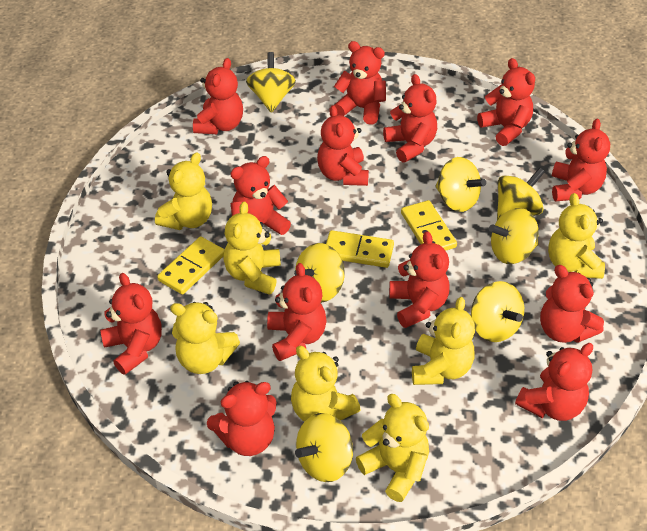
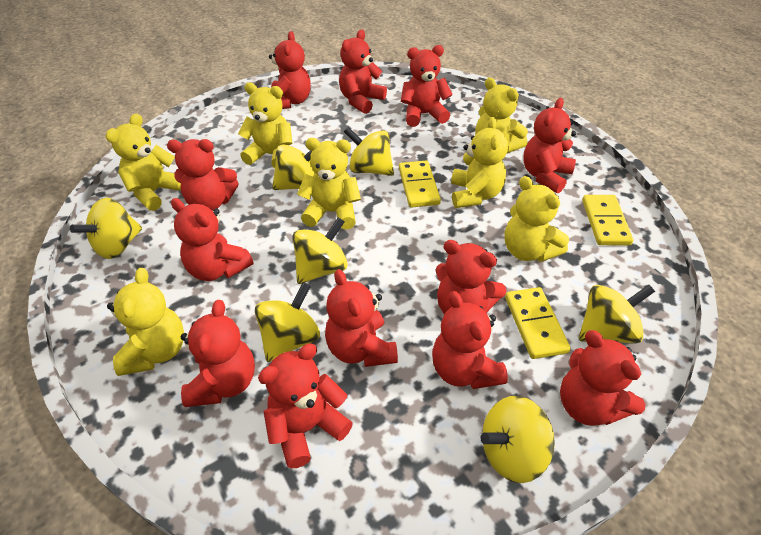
red teddy bear: 13 -> 12

